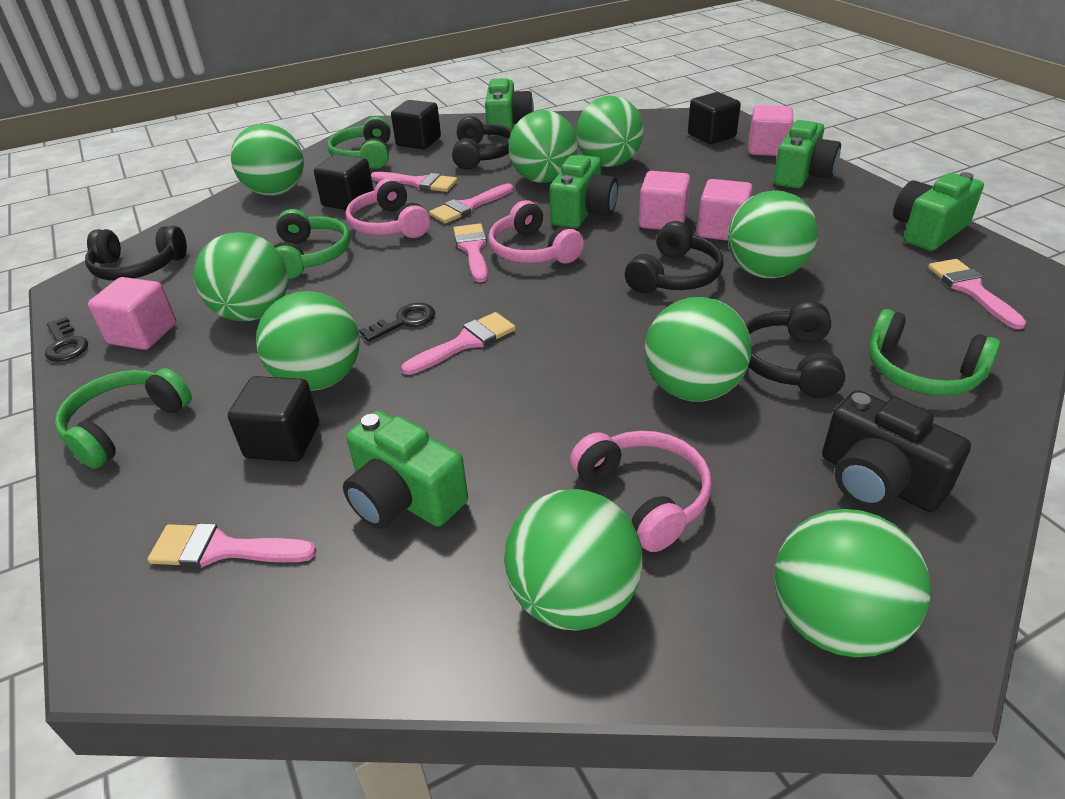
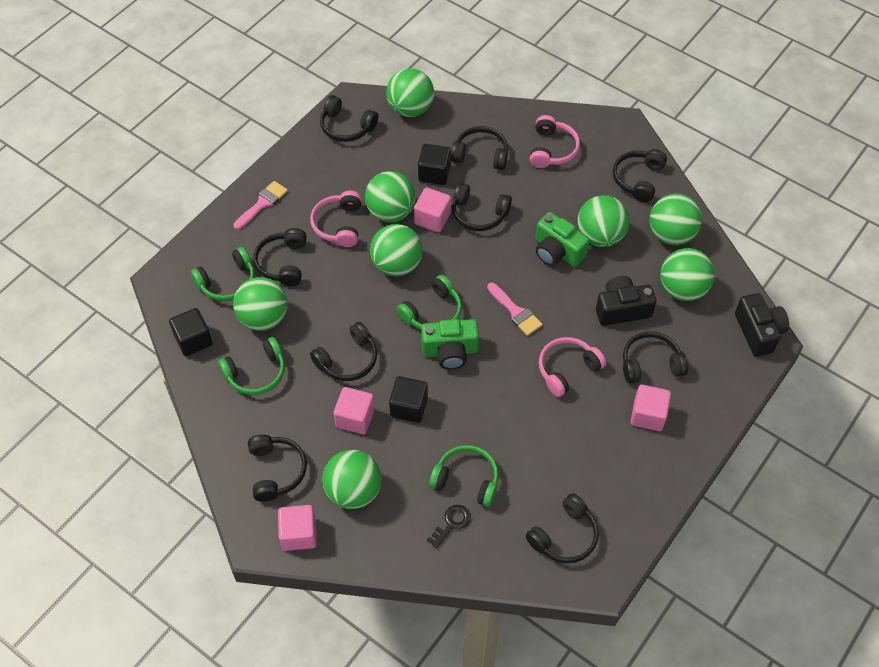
black camera: 1 -> 2
black cube: 4 -> 3
black headphones: 4 -> 9
black key: 2 -> 1
green ball: 9 -> 8
green camera: 5 -> 2
pink brush: 6 -> 2

